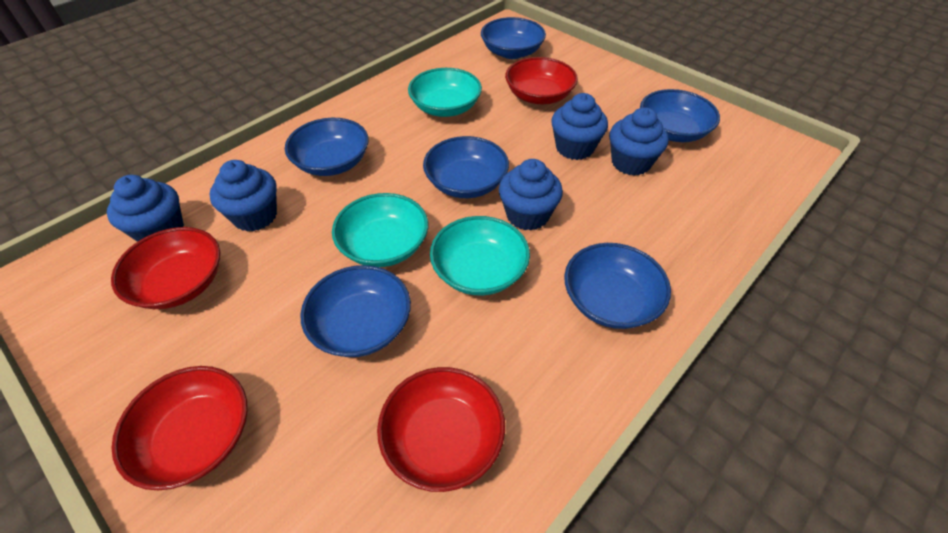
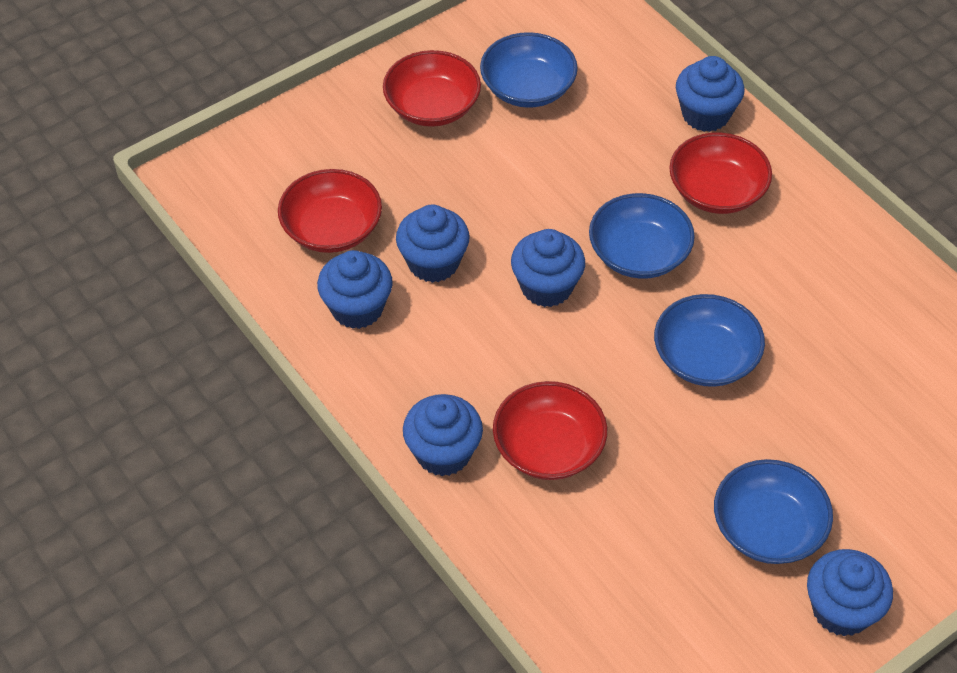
blue bowl: 6 -> 4
blue cupcake: 5 -> 6
turquoise bowl: 3 -> 0

